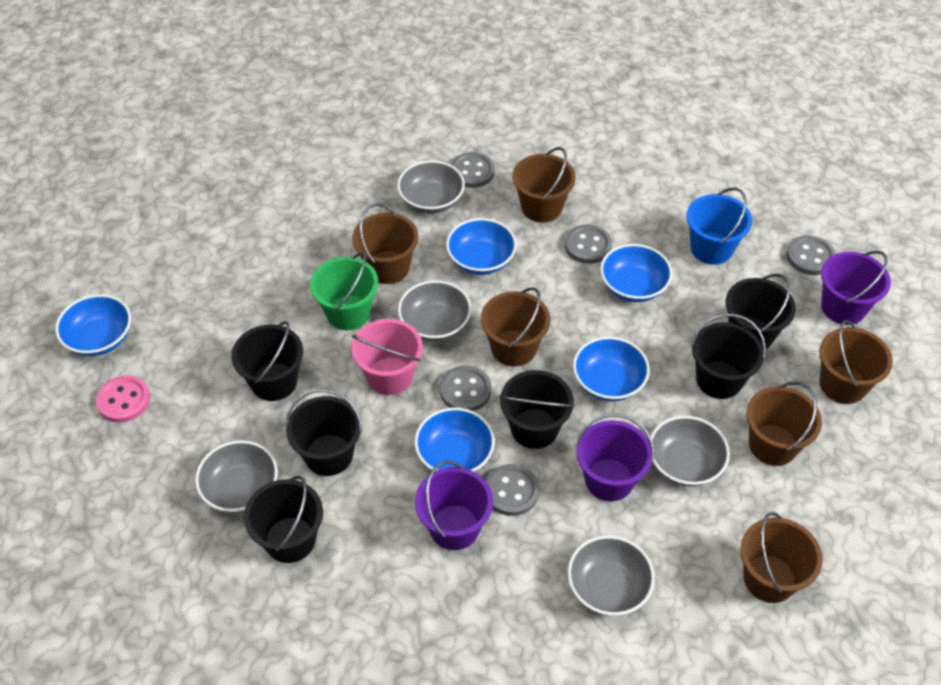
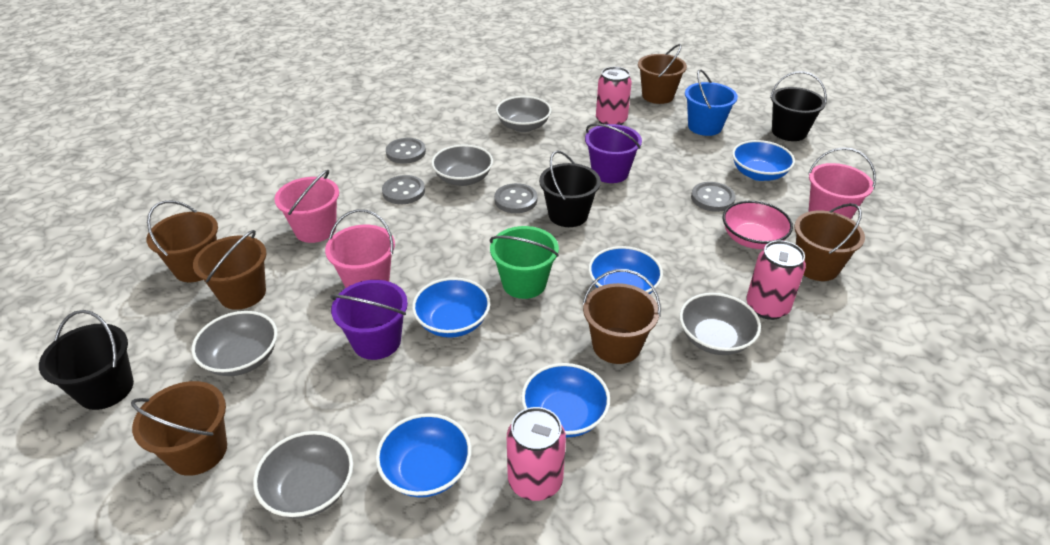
black bucket: 6 -> 3
grey button: 5 -> 4
pink bowl: 0 -> 1
pink bucket: 1 -> 3
pink button: 1 -> 0
pink can: 0 -> 3
purple bucket: 3 -> 2

